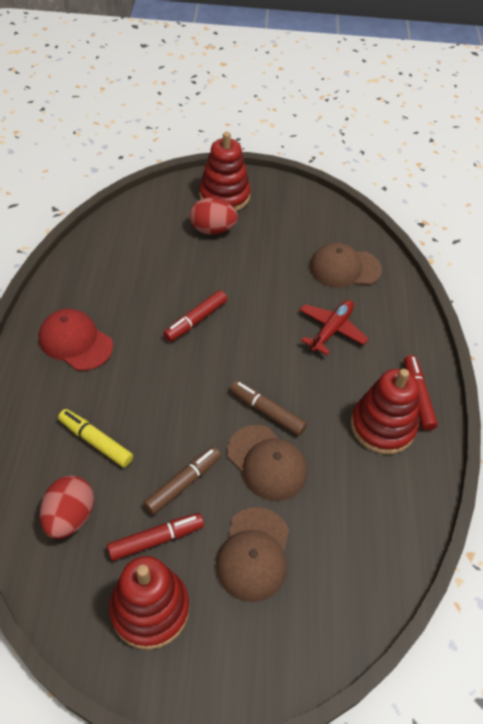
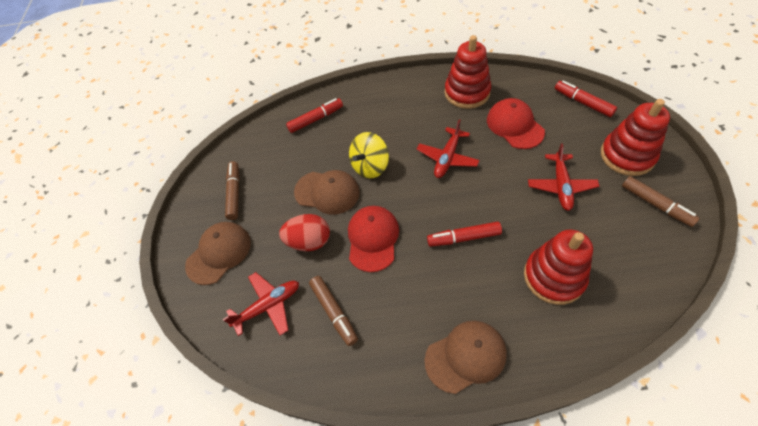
brown marker: 2 -> 3
red cap: 1 -> 2
red egg: 2 -> 1
red plane: 1 -> 3
yellow marker: 1 -> 0
yellow spinning top: 0 -> 1

